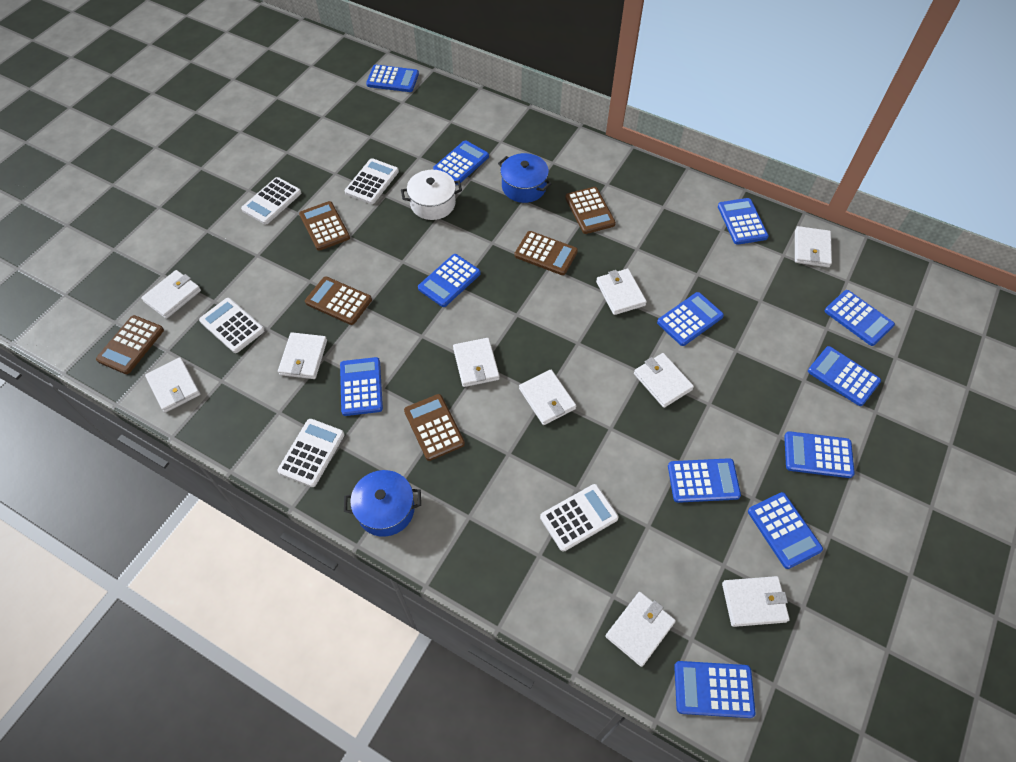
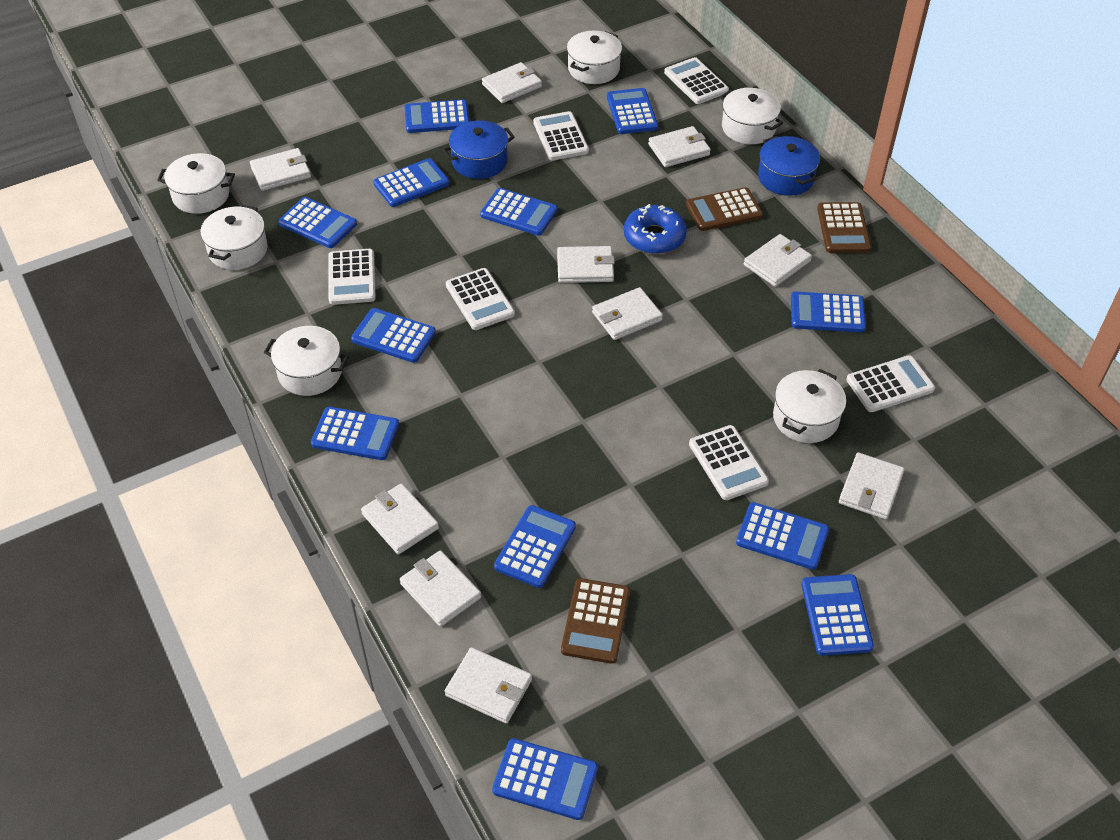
blue donut: 0 -> 1
brown calculator: 6 -> 3
white calculator: 5 -> 6
white pot: 1 -> 6

